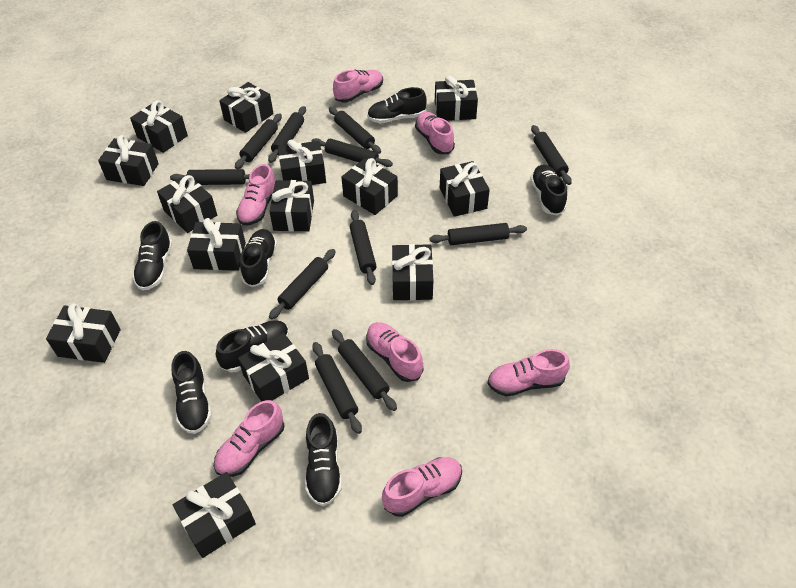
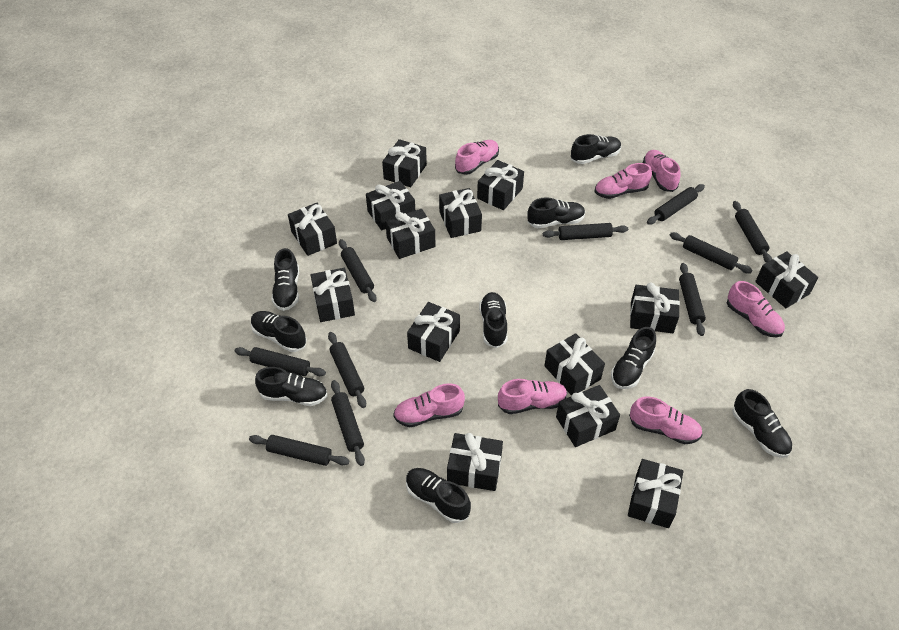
black rolling pin: 11 -> 10
black shoe: 7 -> 9

